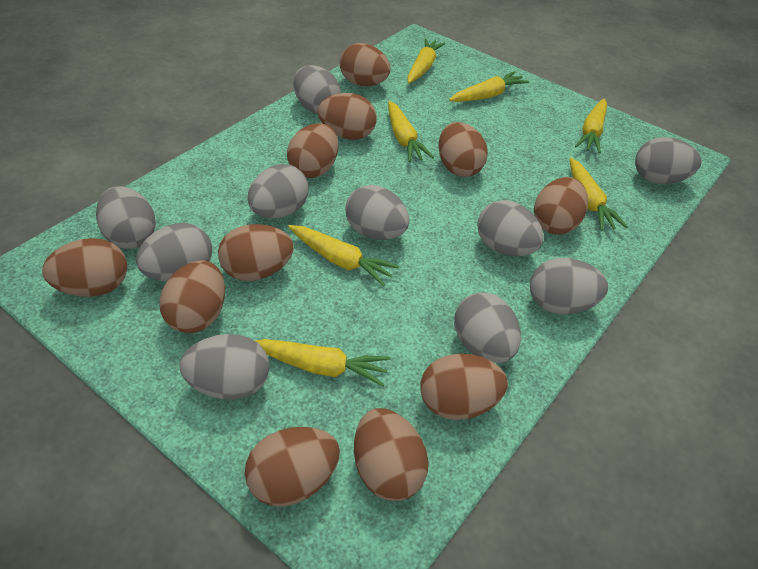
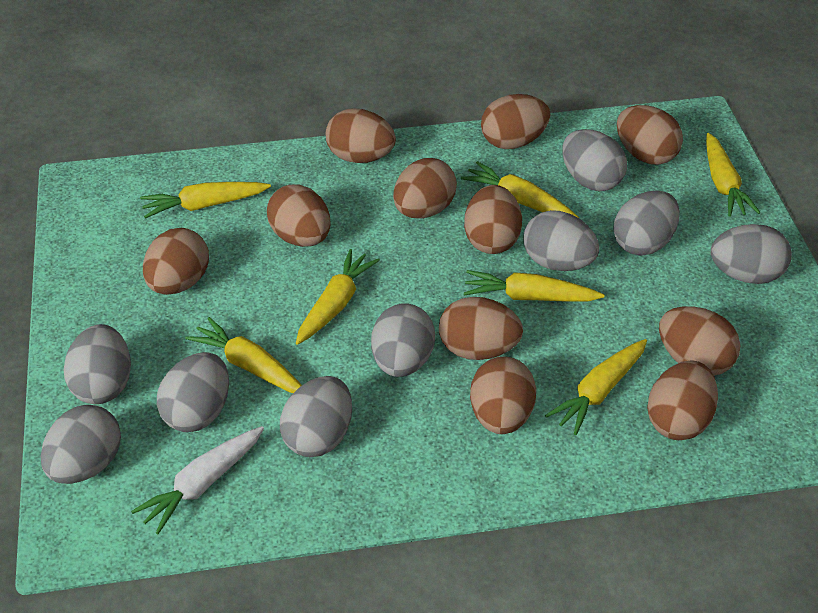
grey egg: 10 -> 9
white carrot: 0 -> 1

